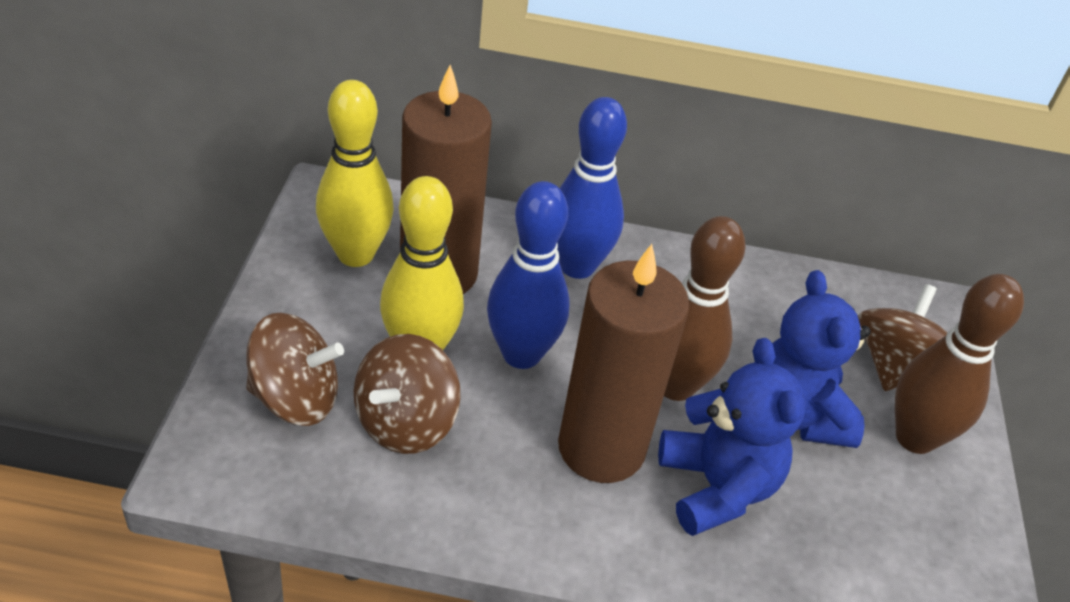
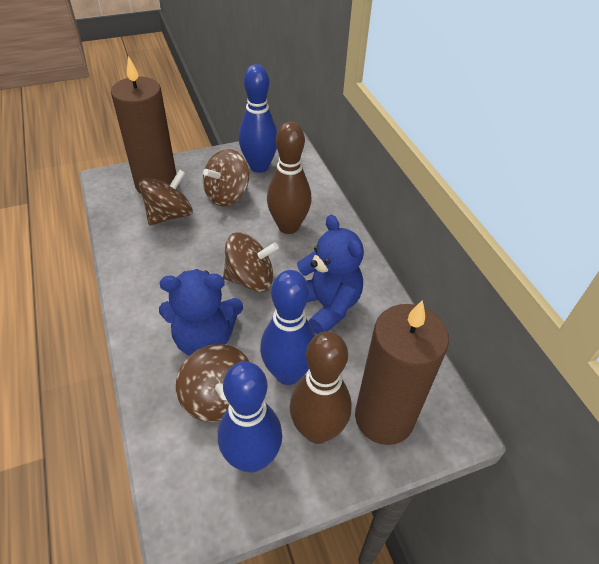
blue bowling pin: 2 -> 3
brown spinning top: 3 -> 4
yellow bowling pin: 2 -> 0

